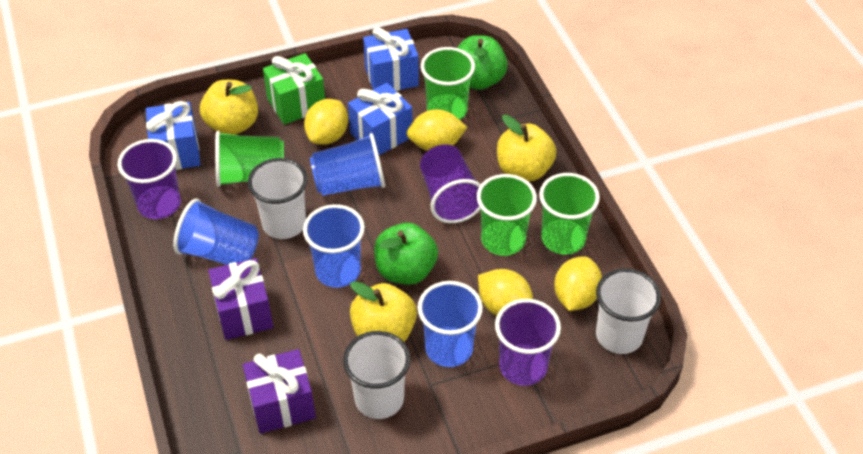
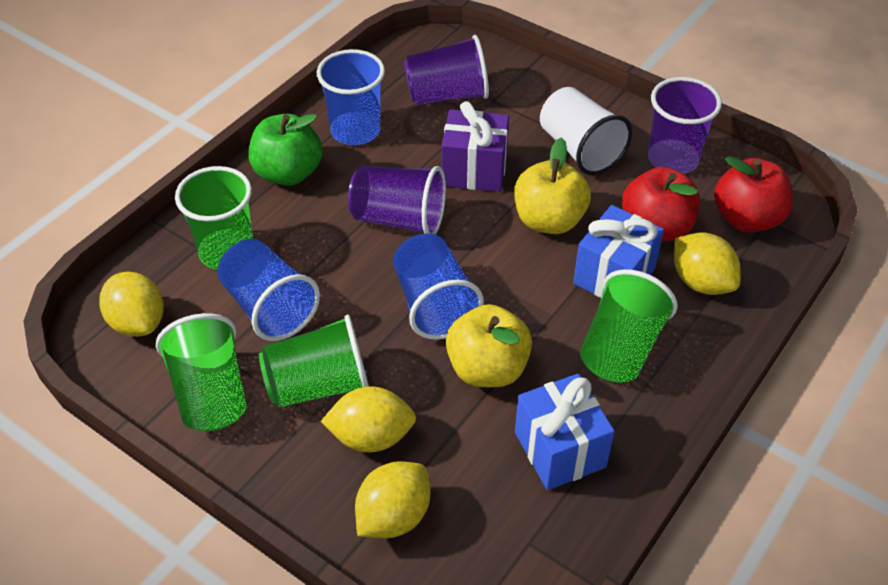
blue cup: 4 -> 3
blue gift: 3 -> 2
green apple: 2 -> 1
green gift: 1 -> 0
purple gift: 2 -> 1
red apple: 0 -> 2
white cup: 3 -> 1
yellow apple: 3 -> 2

